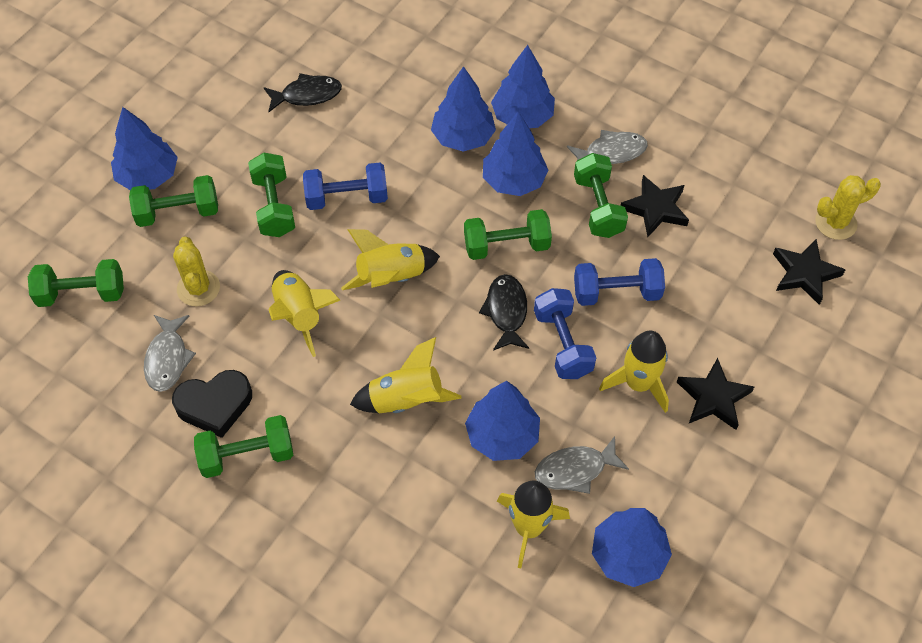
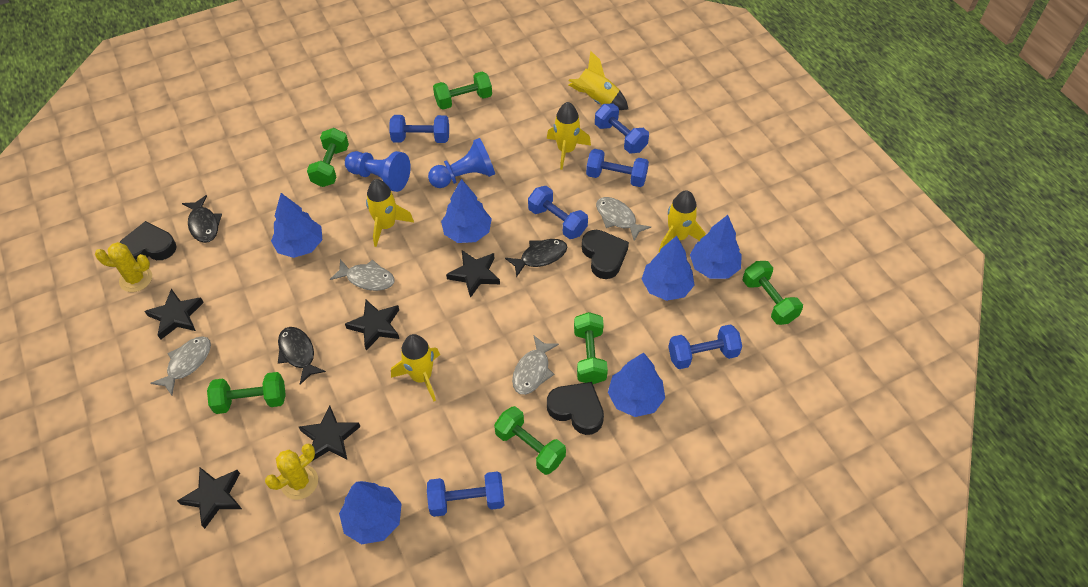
black fish: 2 -> 3
black heart: 1 -> 3
black star: 3 -> 5
blue dumbbell: 3 -> 6
blue pawn: 0 -> 2
grey fish: 3 -> 4

